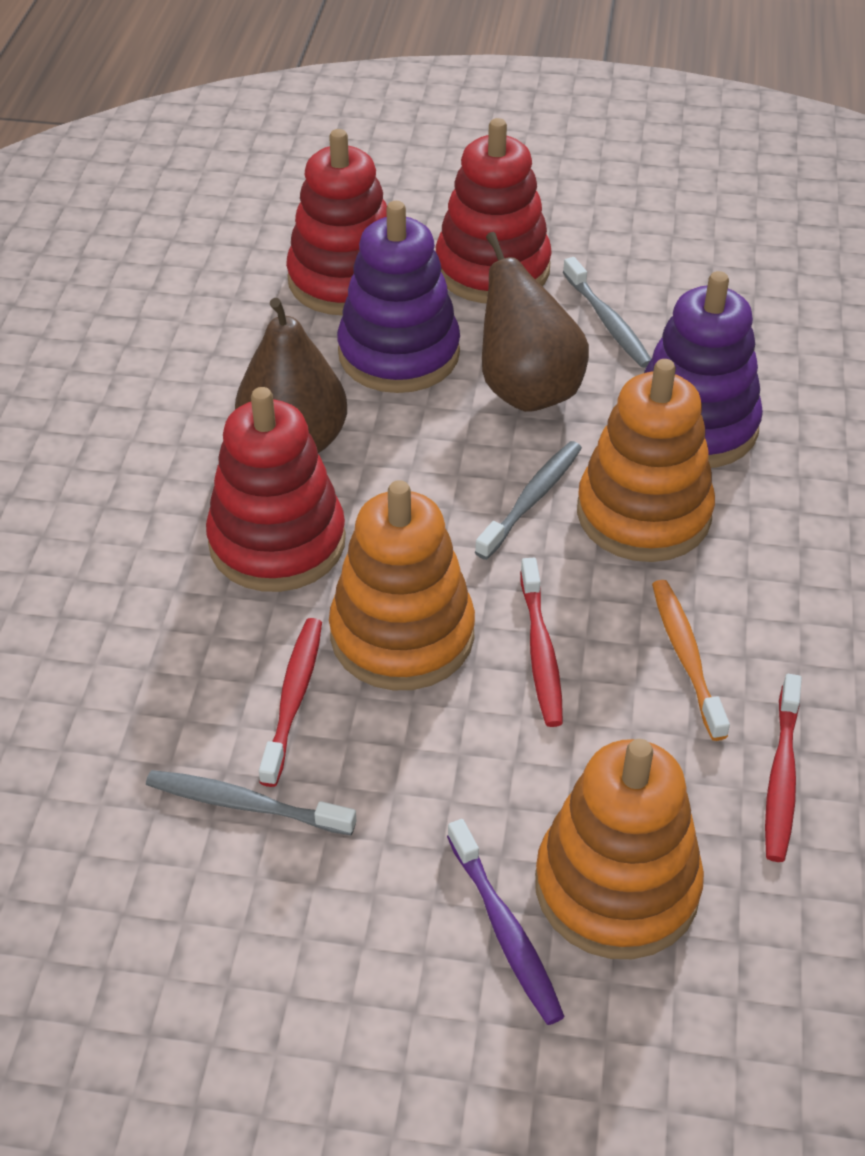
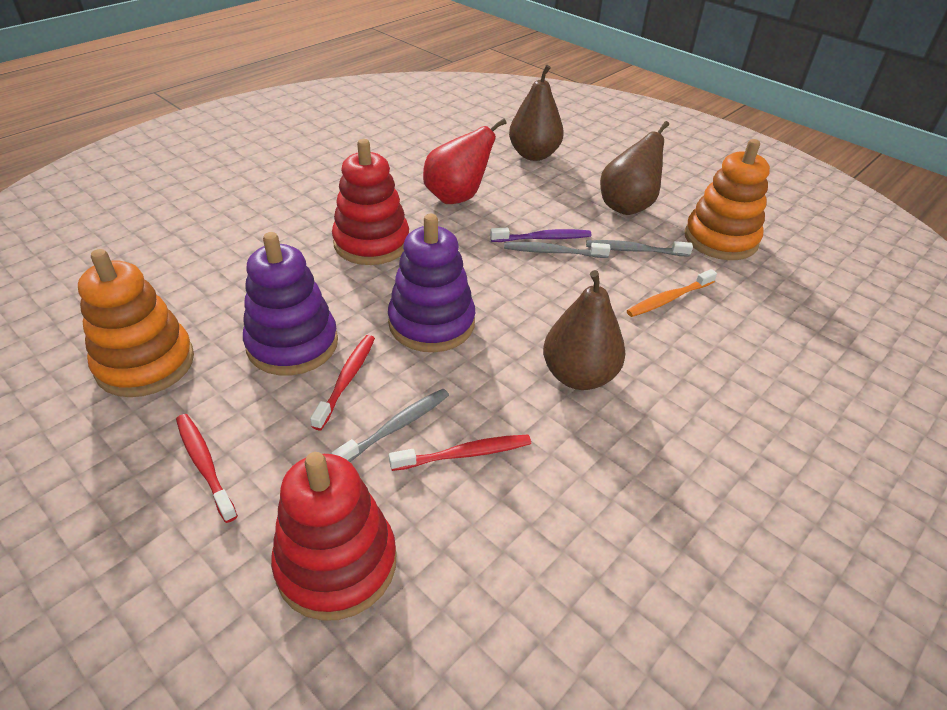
brown pear: 2 -> 3
orange stacking toy: 3 -> 2
red pear: 0 -> 1
red stacking toy: 3 -> 2

